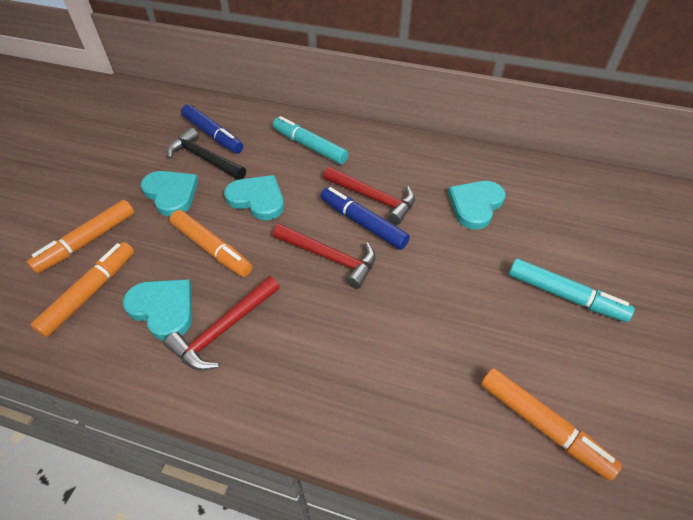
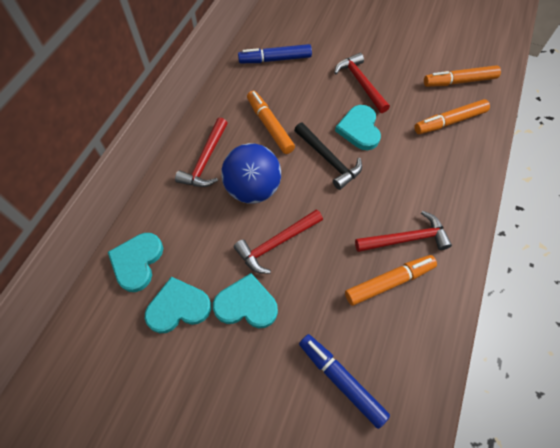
blue ball: 0 -> 1
red hammer: 3 -> 4
turquoise marker: 2 -> 0

